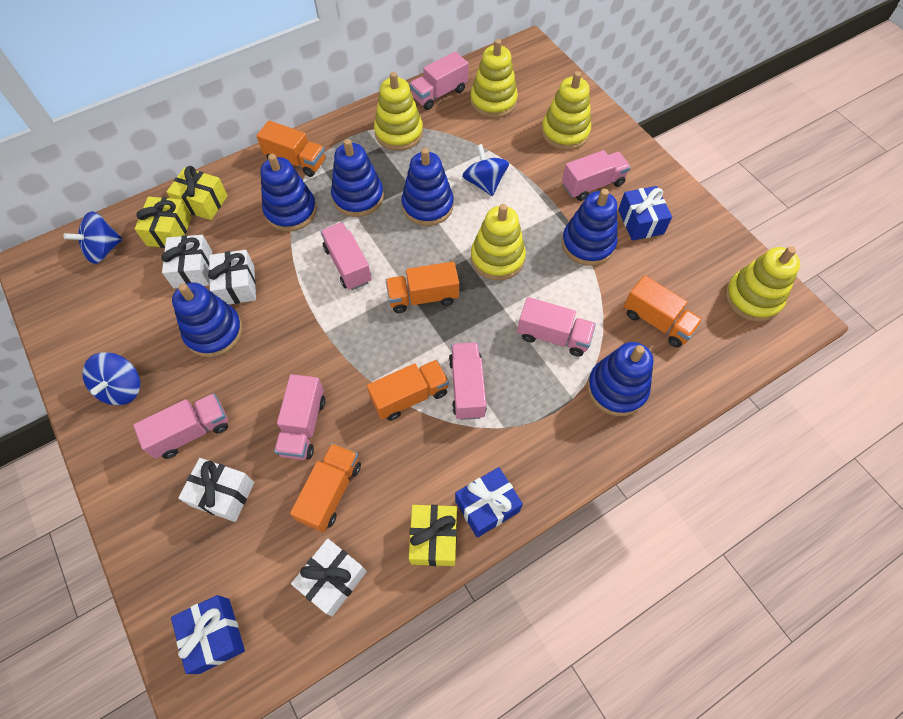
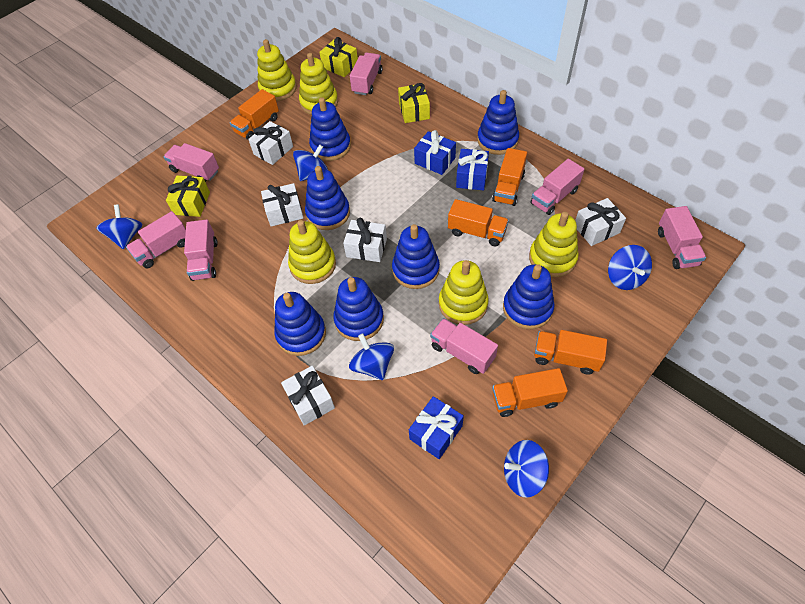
blue spinning top: 3 -> 5
blue stacking toy: 6 -> 7
white gift: 4 -> 5

